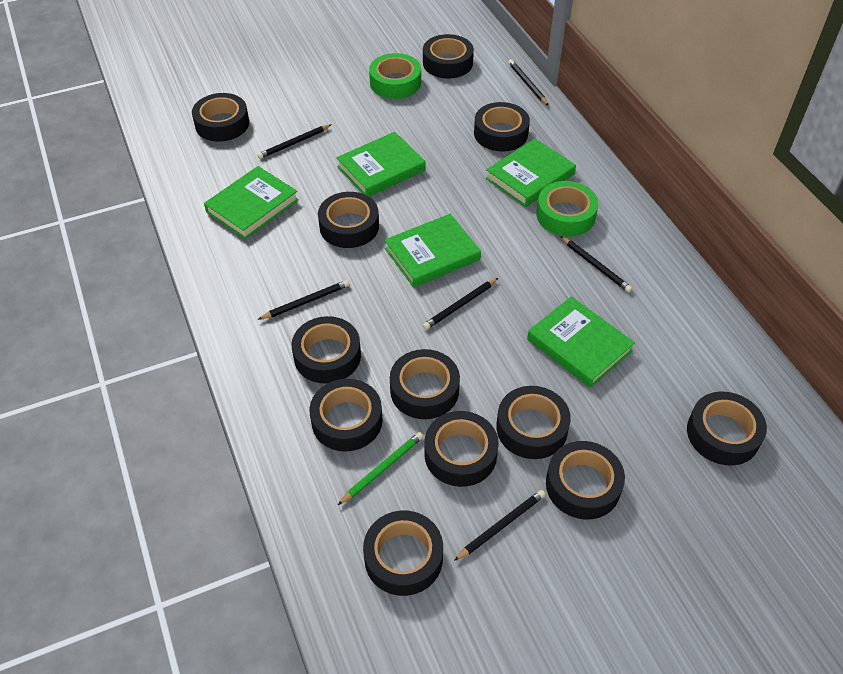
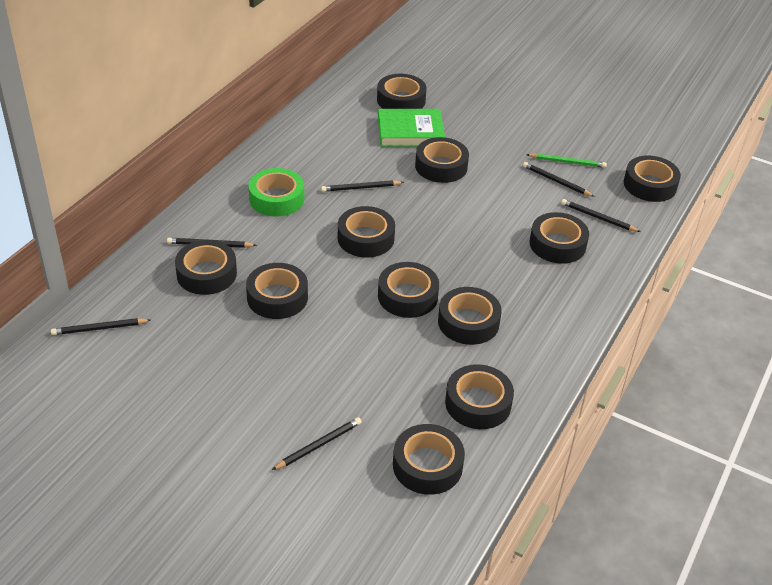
black tape: 12 -> 11
green book: 5 -> 1
green tape: 2 -> 1

